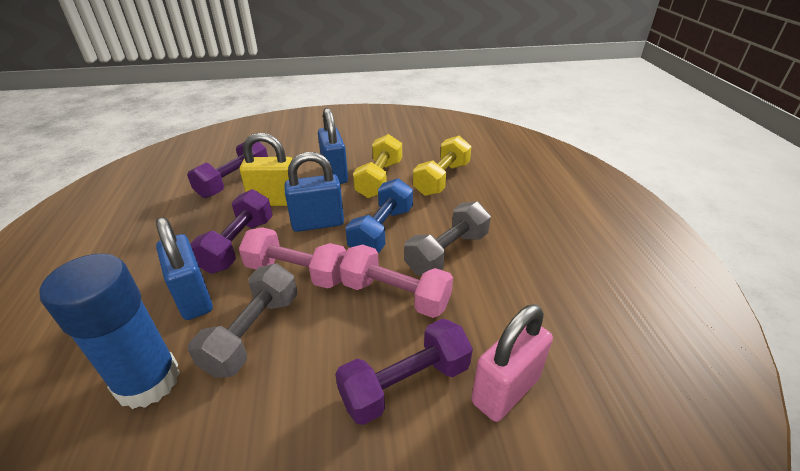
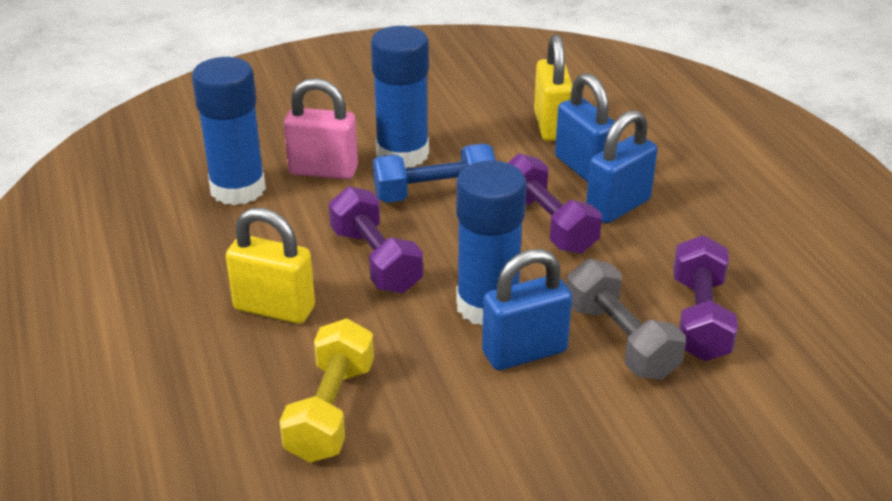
blue glue stick: 1 -> 3
grey dumbbell: 2 -> 1
pink dumbbell: 2 -> 0
yellow dumbbell: 2 -> 1
yellow padlock: 1 -> 2

